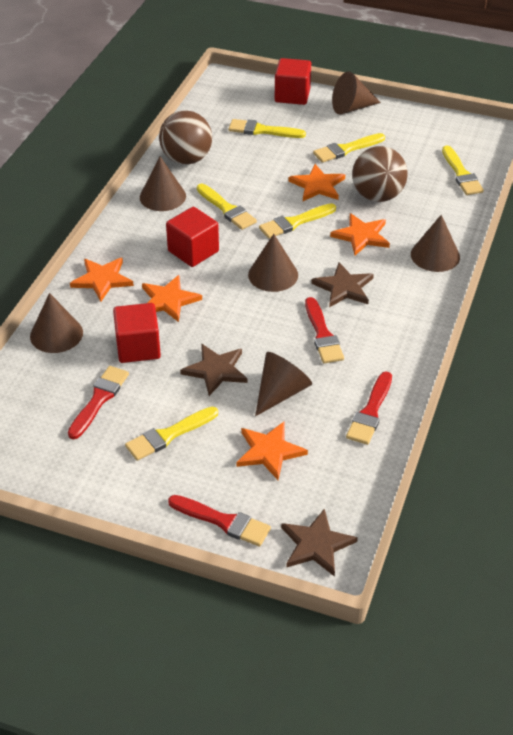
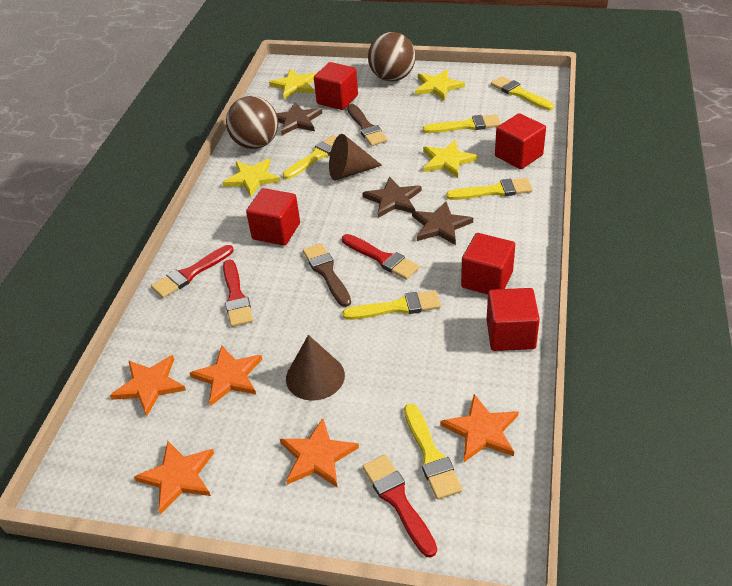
brown brush: 0 -> 2
brown cone: 6 -> 2
red cube: 3 -> 5
yellow star: 0 -> 4

